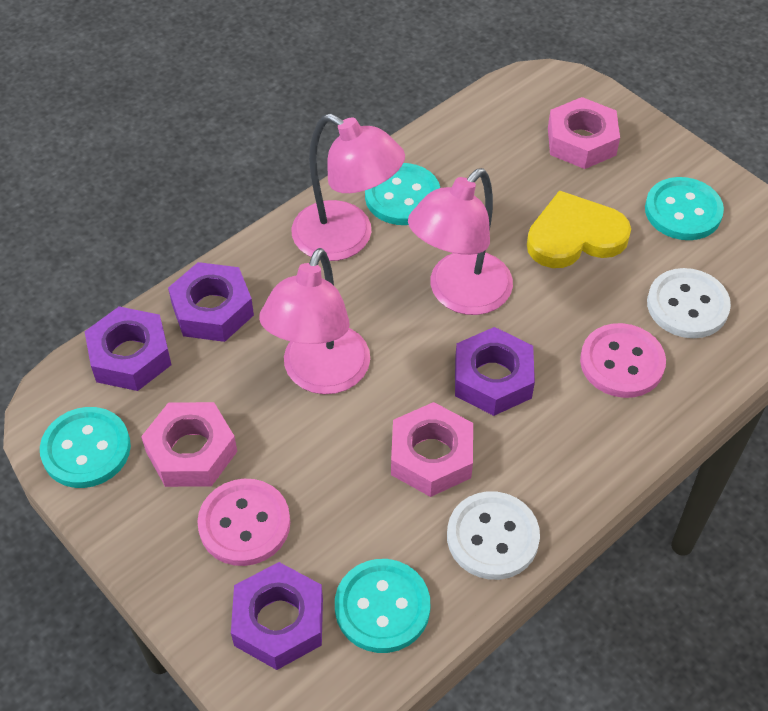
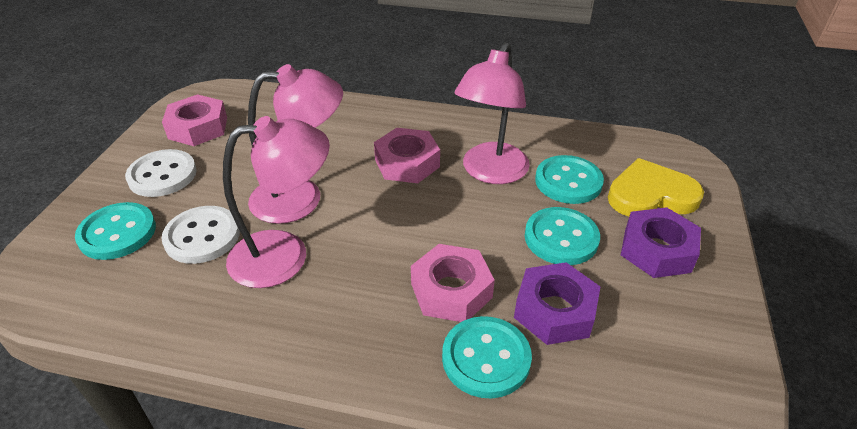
pink button: 2 -> 0
purple nut: 4 -> 2

